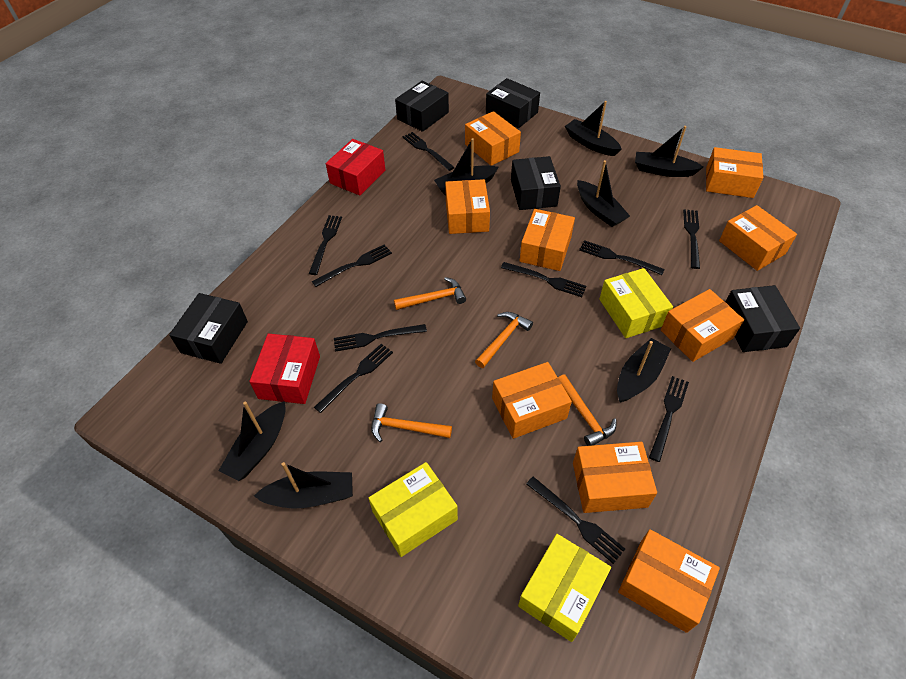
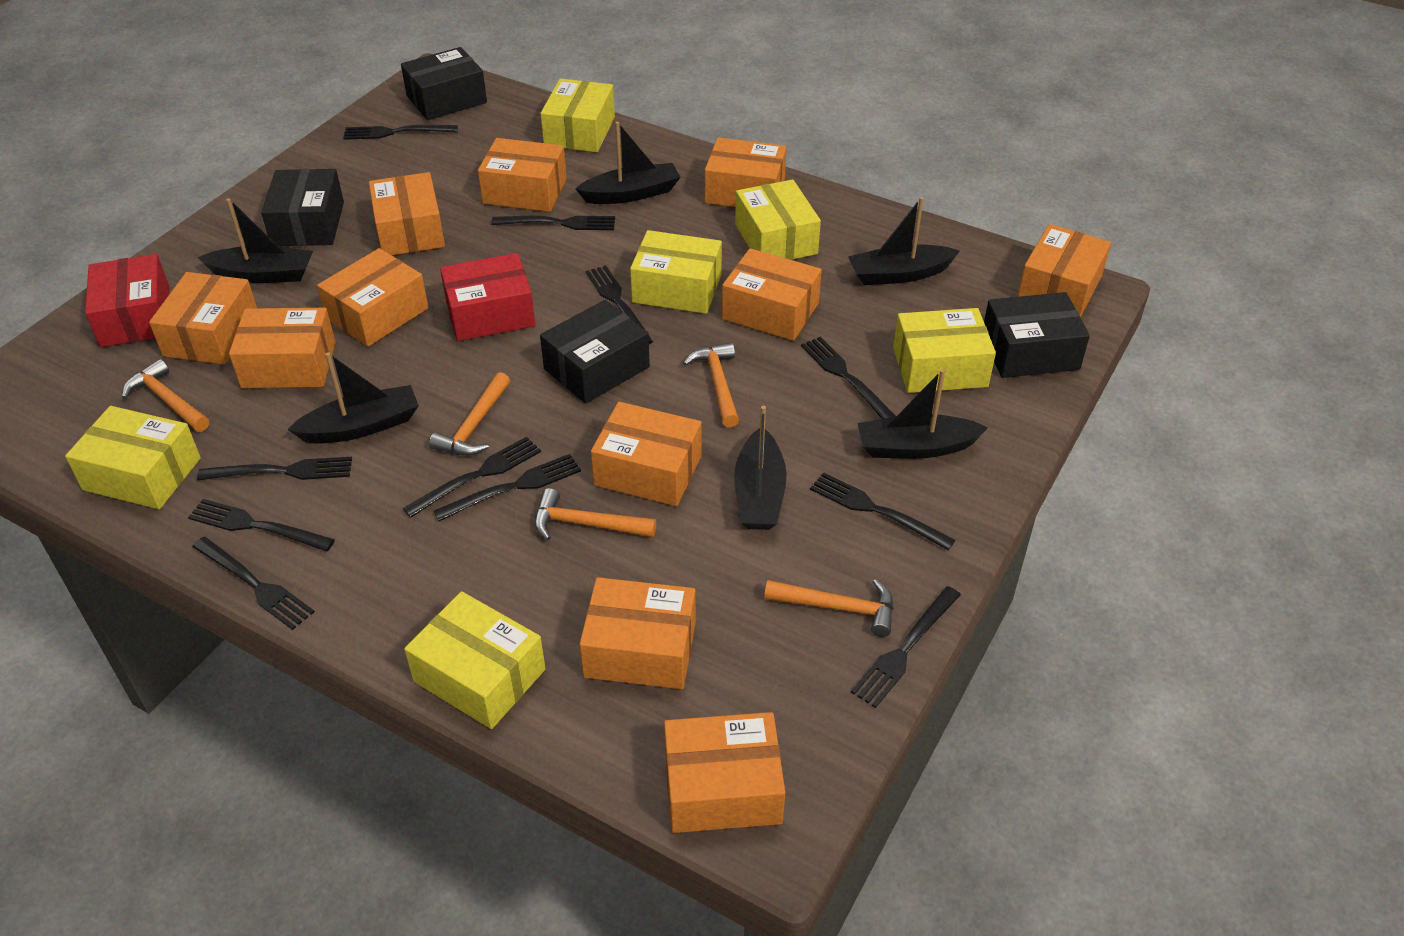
black boat: 7 -> 6
black box: 5 -> 4
black fork: 10 -> 11
orange box: 9 -> 11
orange hammer: 4 -> 5
yellow box: 3 -> 6

